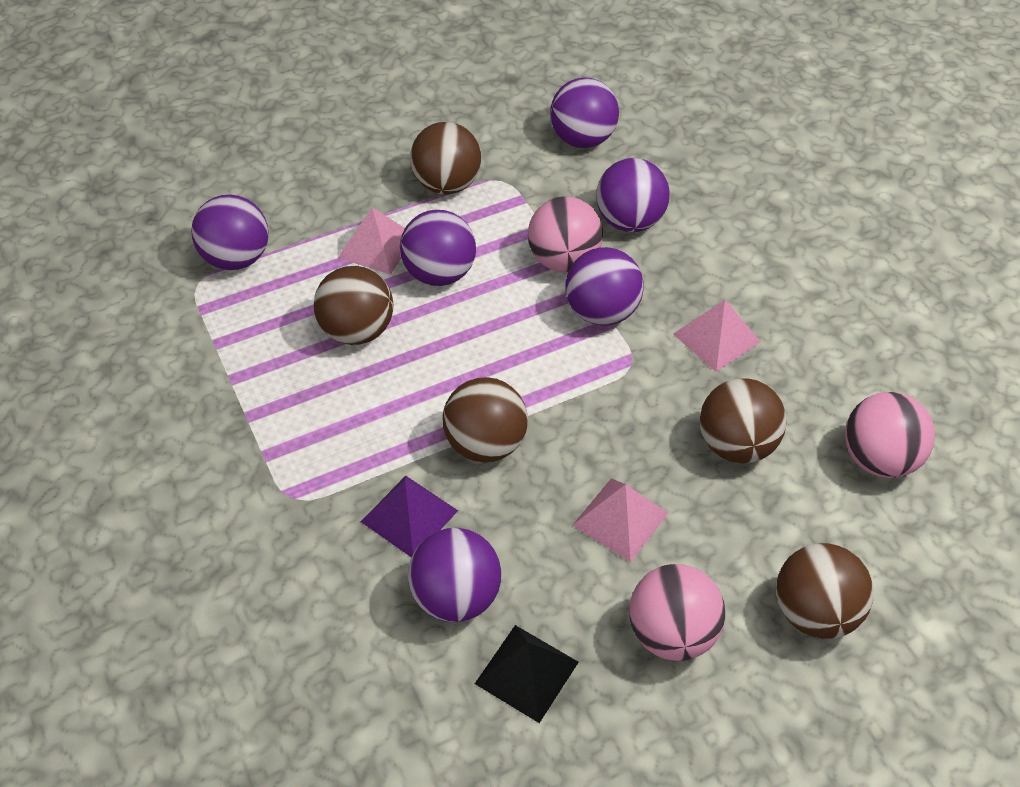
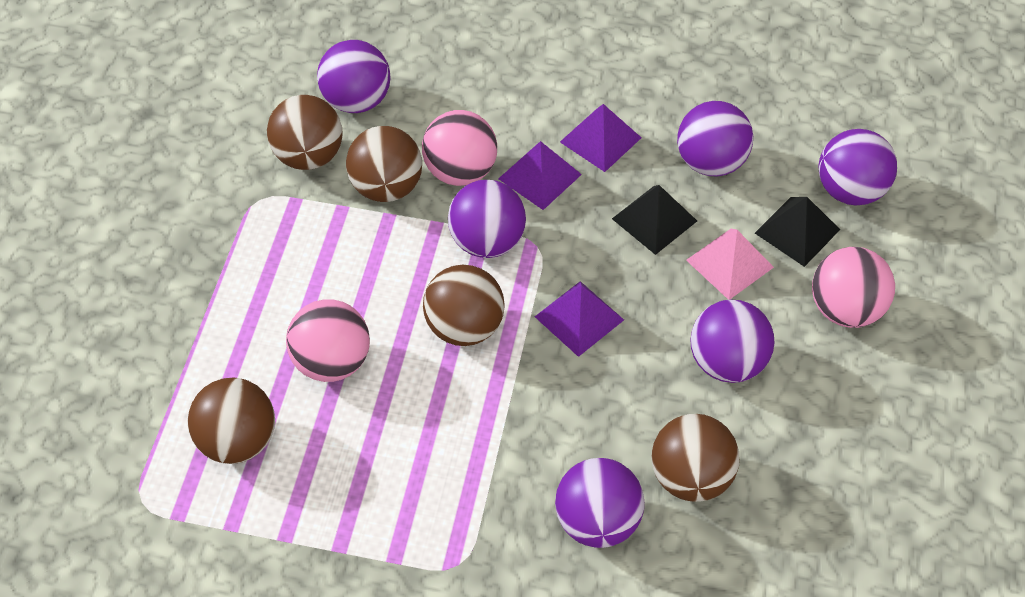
black pyramid: 1 -> 2
pink pyramid: 3 -> 1
purple pyramid: 1 -> 3

